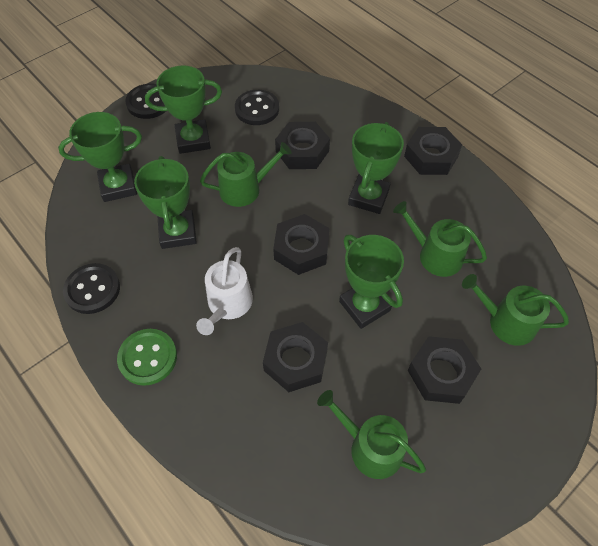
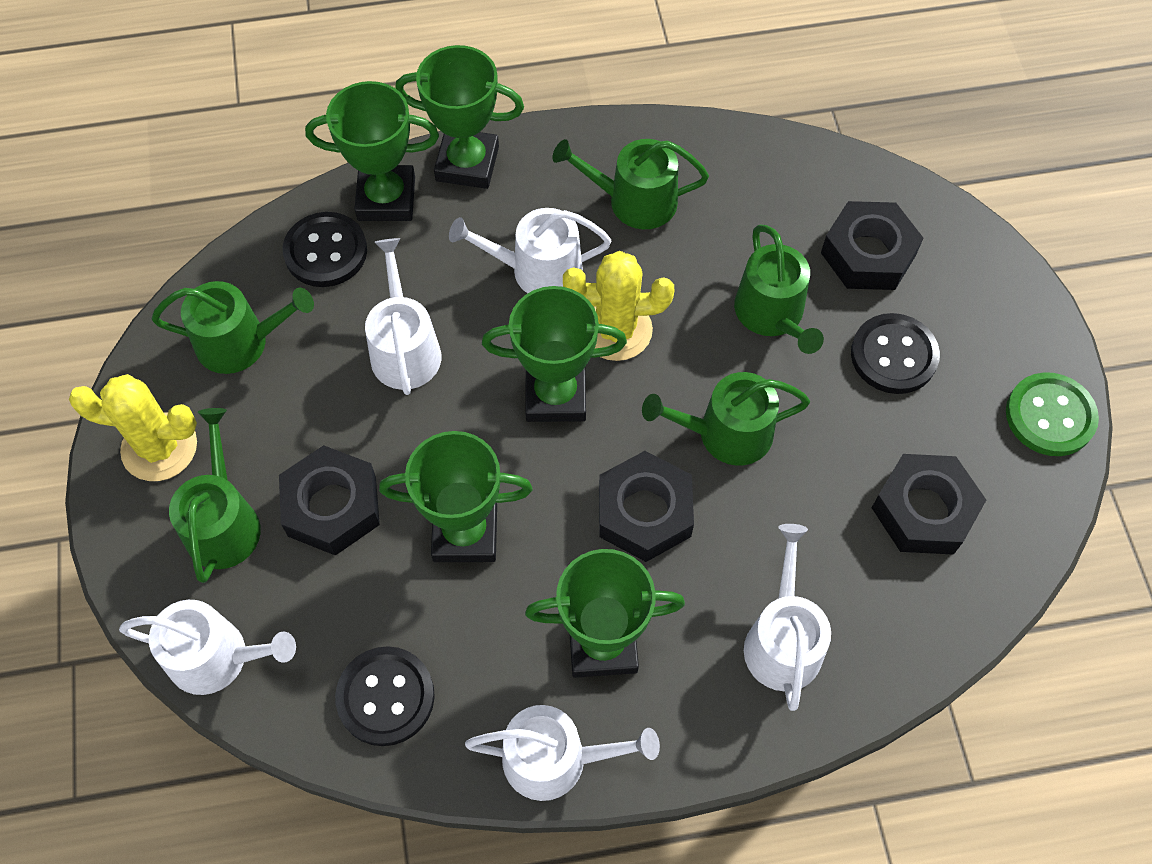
black nut: 5 -> 4
green watering can: 4 -> 5
white watering can: 1 -> 5
yellow cactus: 0 -> 2

